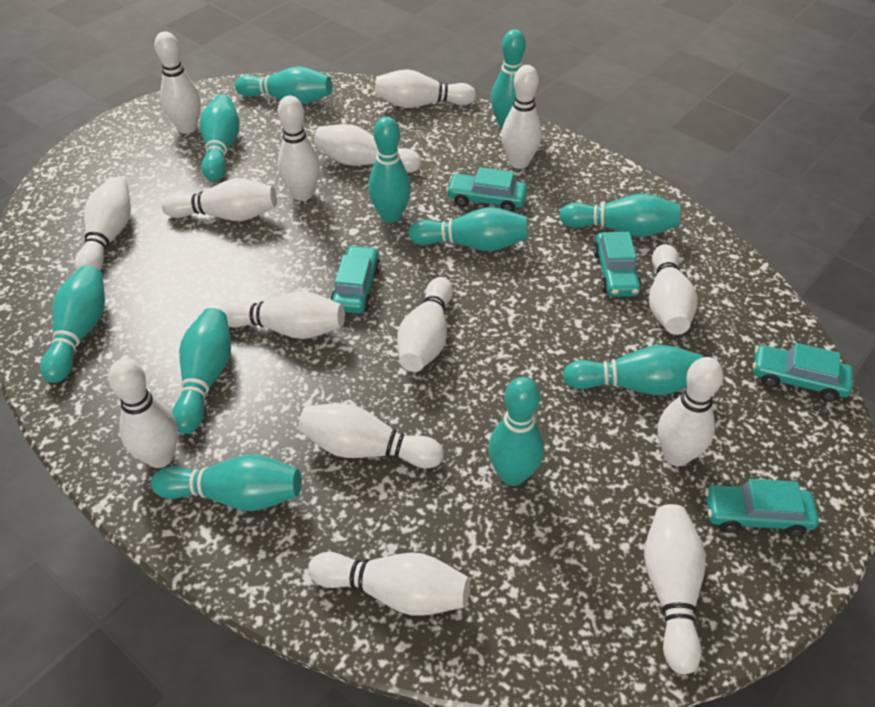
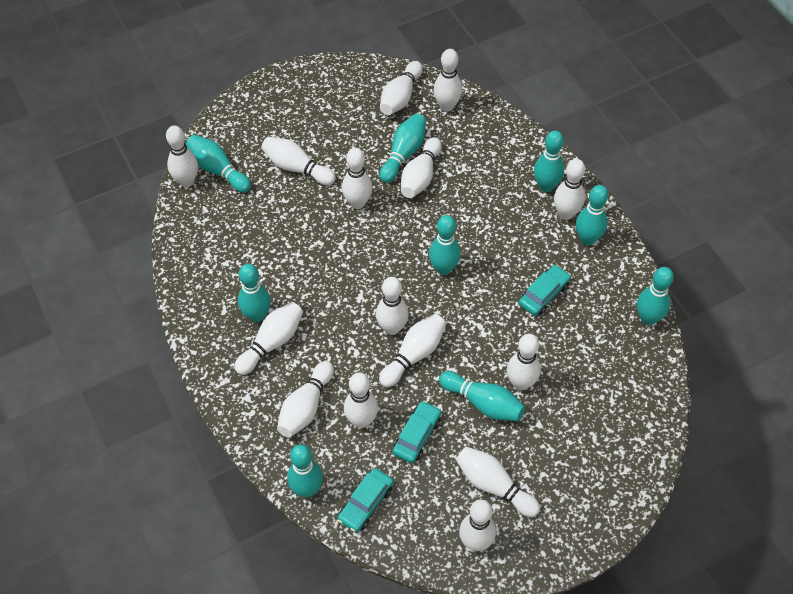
turquoise bowling pin: 11 -> 9
turquoise car: 5 -> 3

